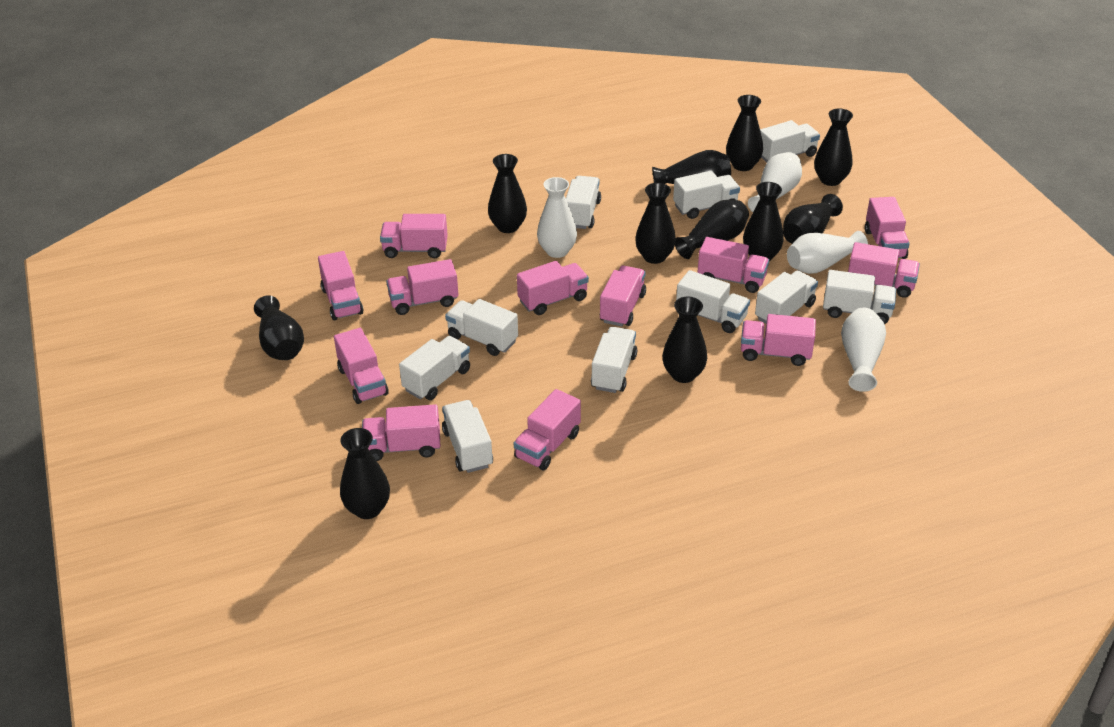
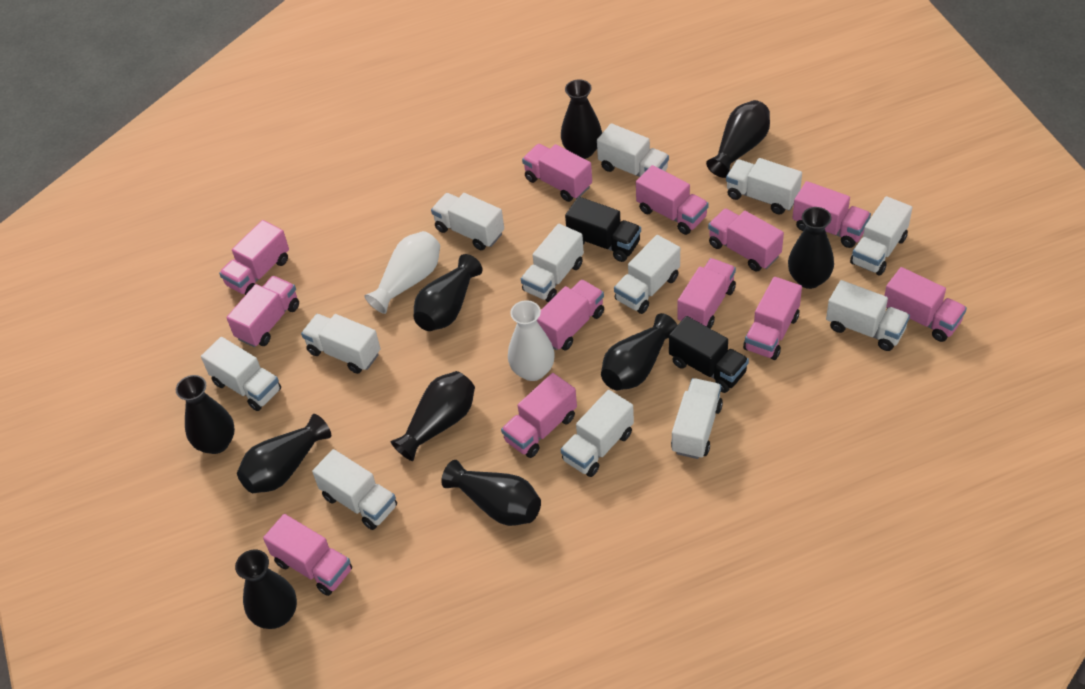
black truck: 0 -> 2
black vase: 11 -> 10
white truck: 10 -> 12
white vase: 4 -> 2

